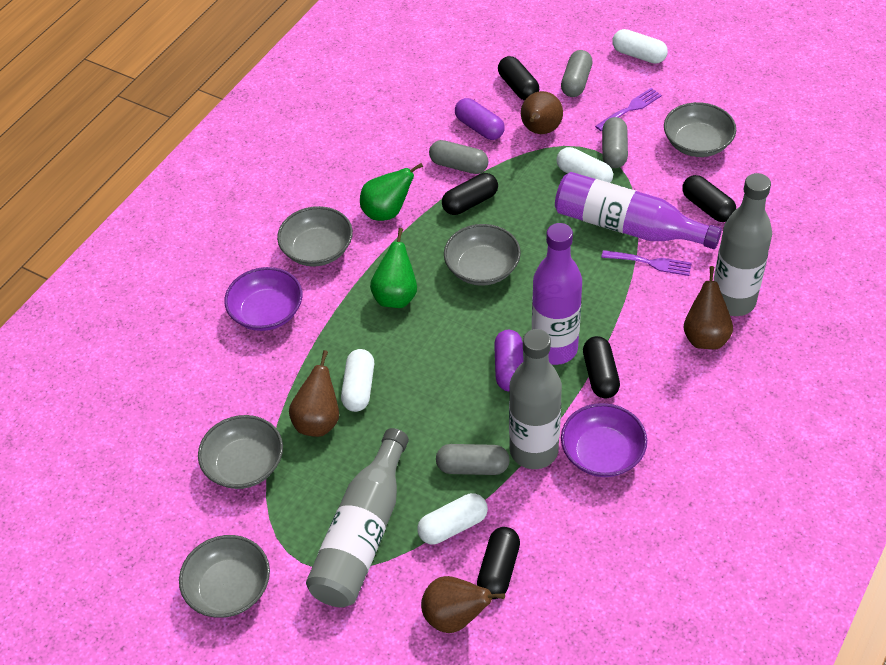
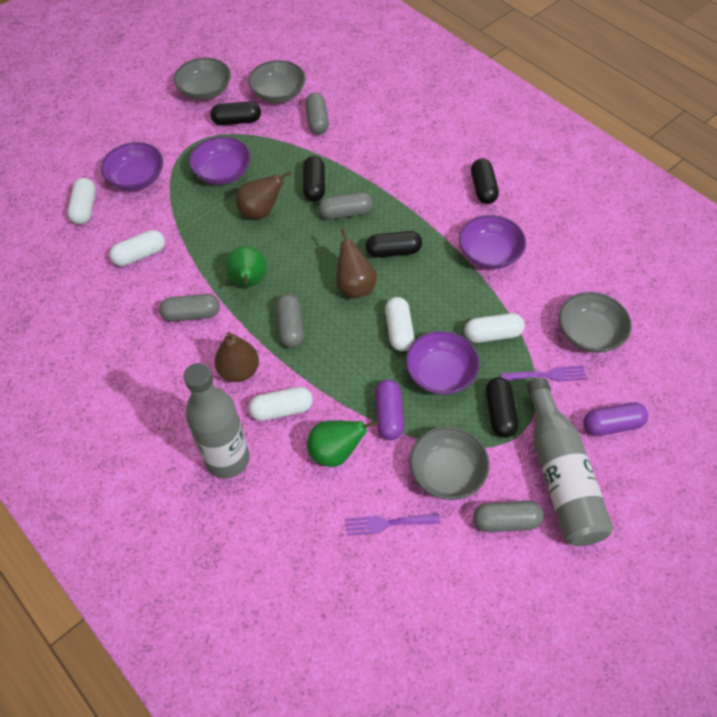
brown pear: 4 -> 3
grey bottle: 3 -> 2
grey bowl: 5 -> 4
grey capsule: 4 -> 5
purple bottle: 2 -> 0
purple bowl: 2 -> 4
white capsule: 4 -> 5

